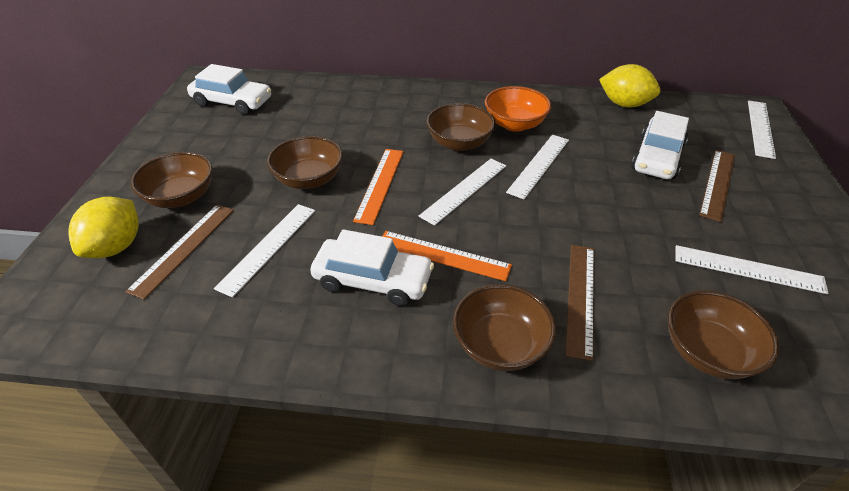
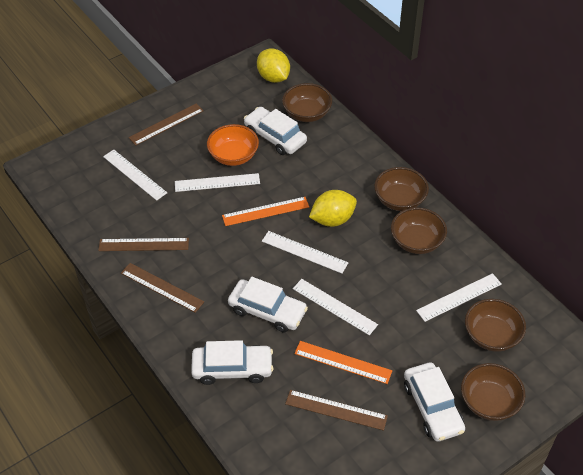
brown ruler: 3 -> 4
white car: 3 -> 4

